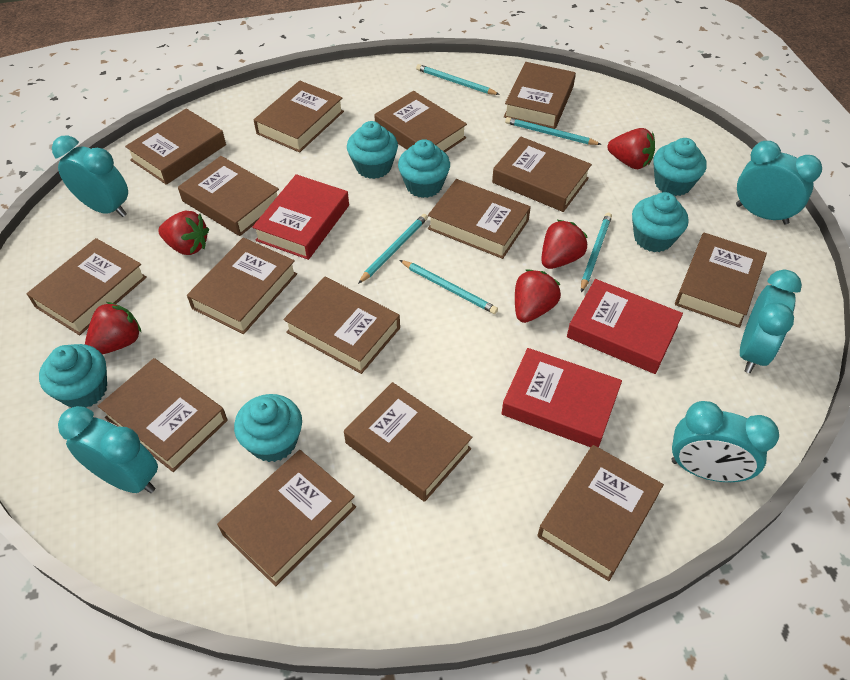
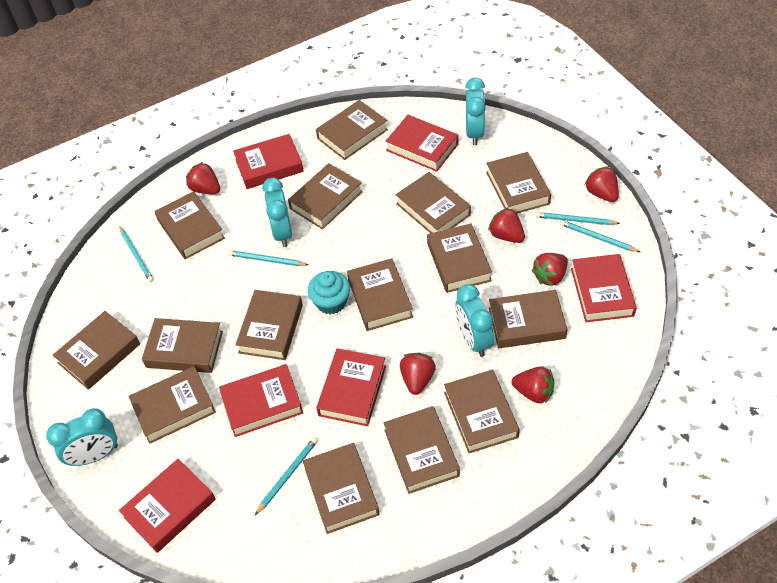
red book: 3 -> 6
red strawberry: 5 -> 6
turquoise clock: 5 -> 4
turquoise cupcake: 6 -> 1

